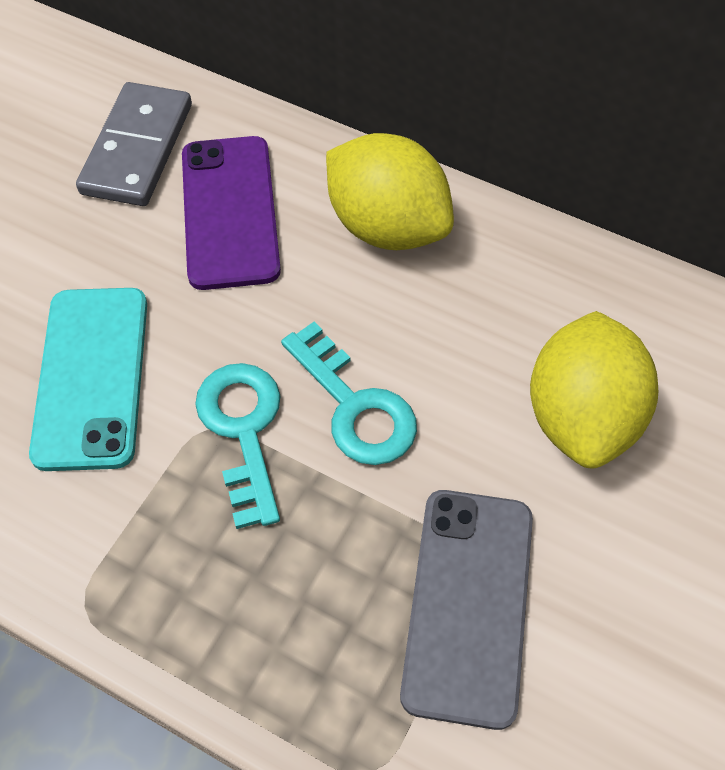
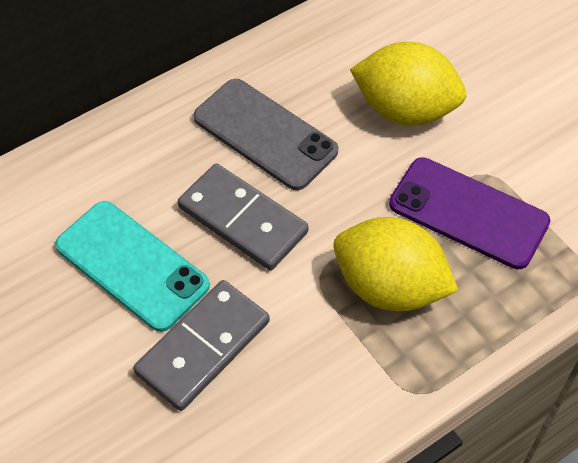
grey domino: 1 -> 2
turquoise key: 2 -> 0

